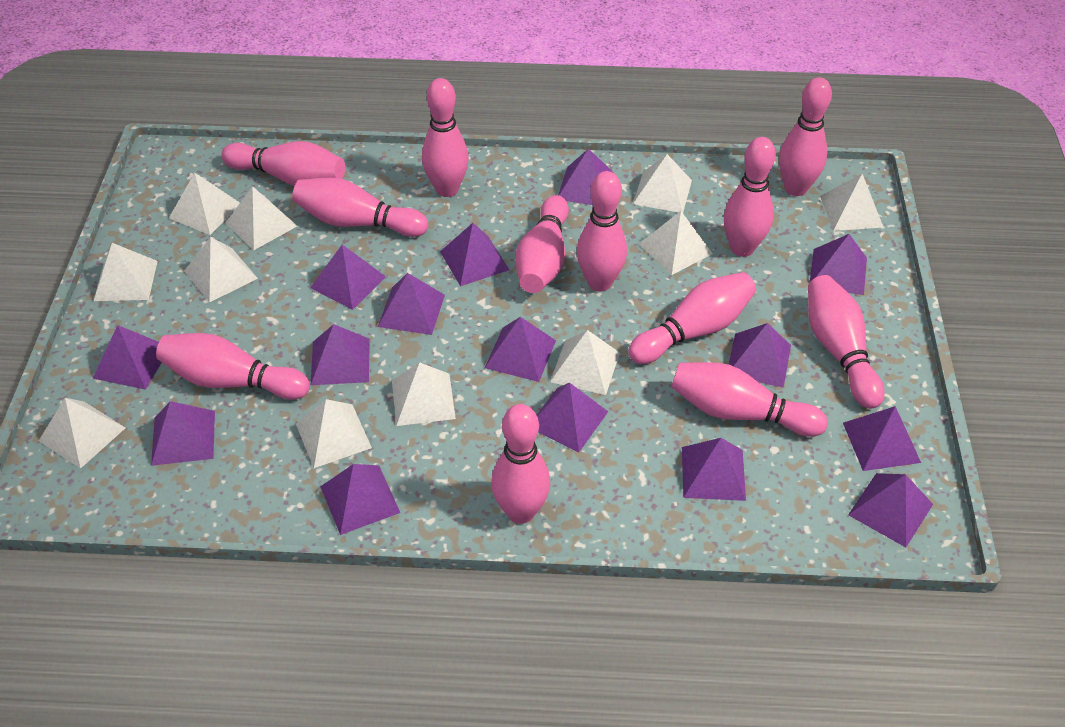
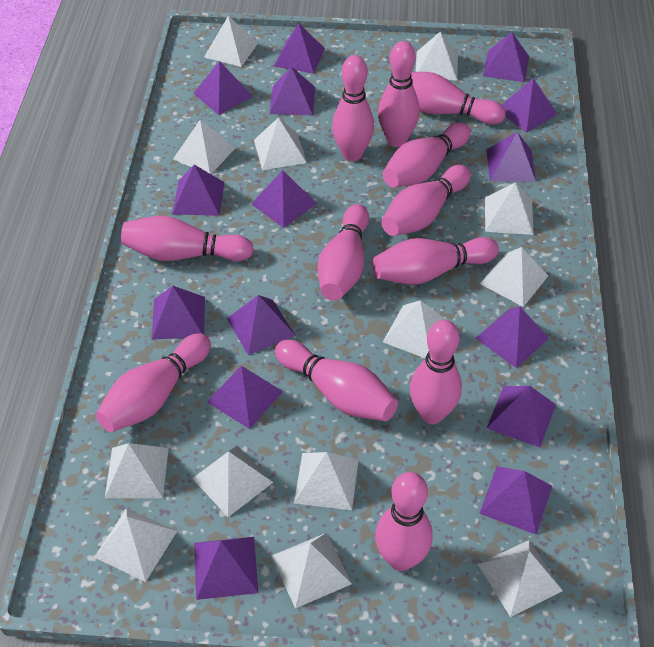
white pyramid: 11 -> 13

